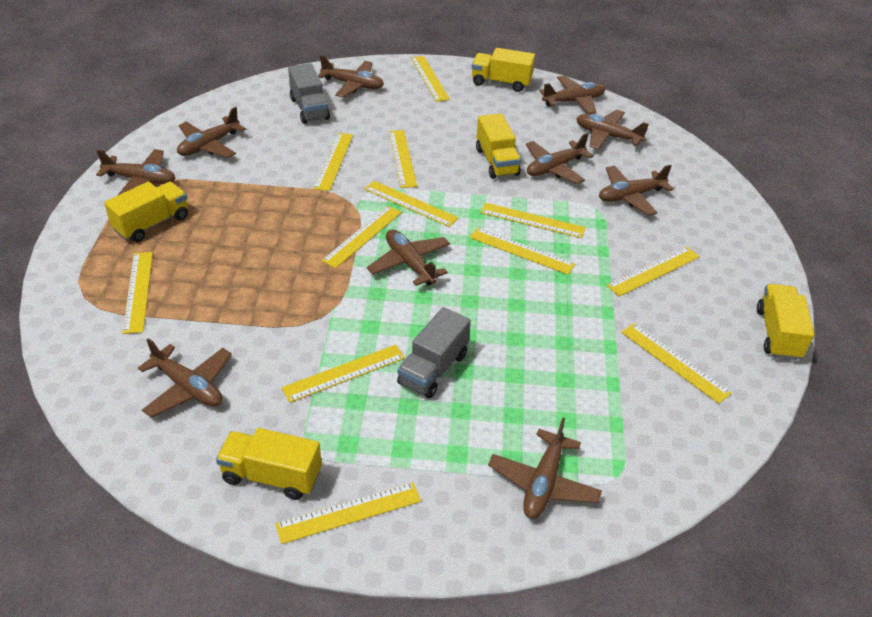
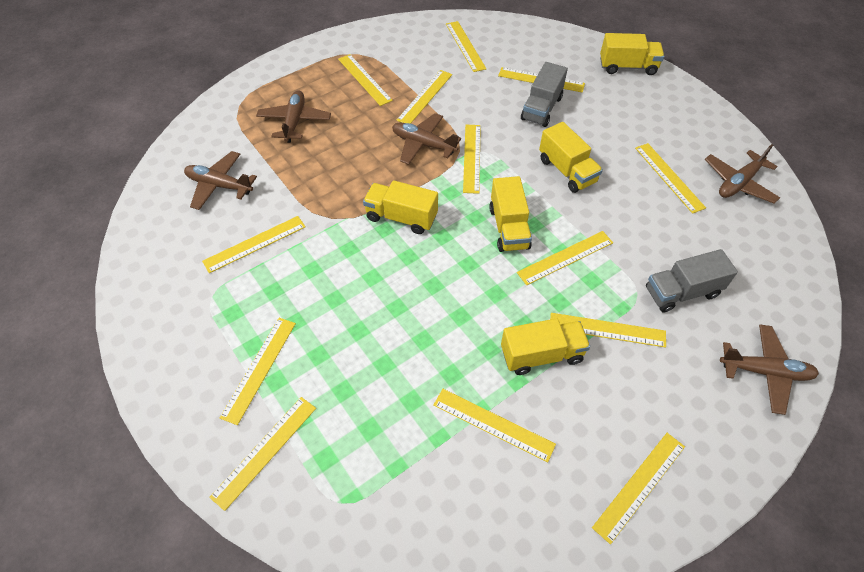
brown plane: 10 -> 5
yellow ruler: 12 -> 13

